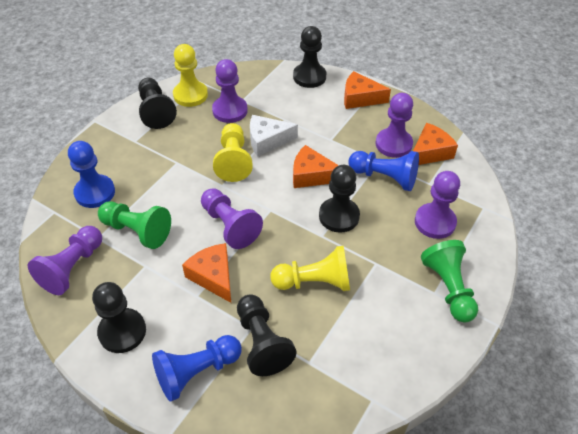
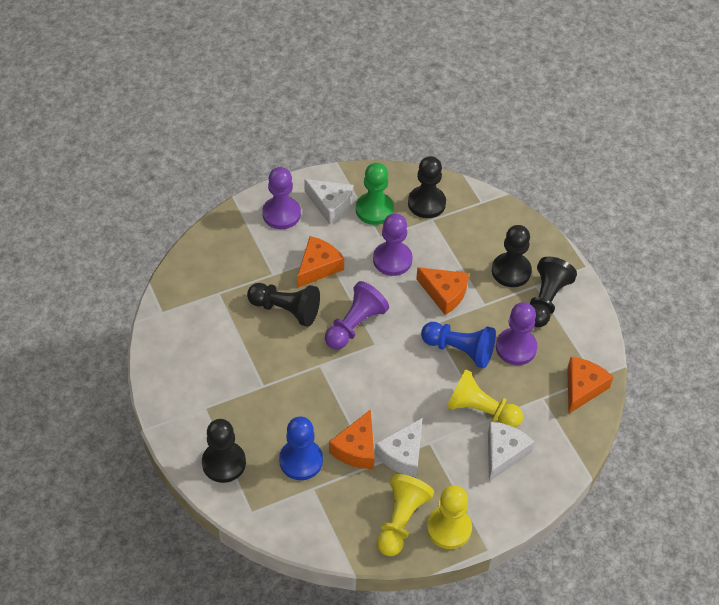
blue pawn: 3 -> 2
green pawn: 2 -> 1
purple pawn: 5 -> 4
white cheese: 1 -> 3

